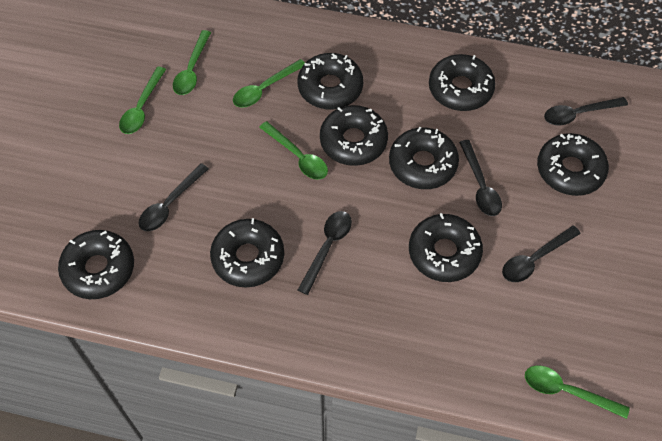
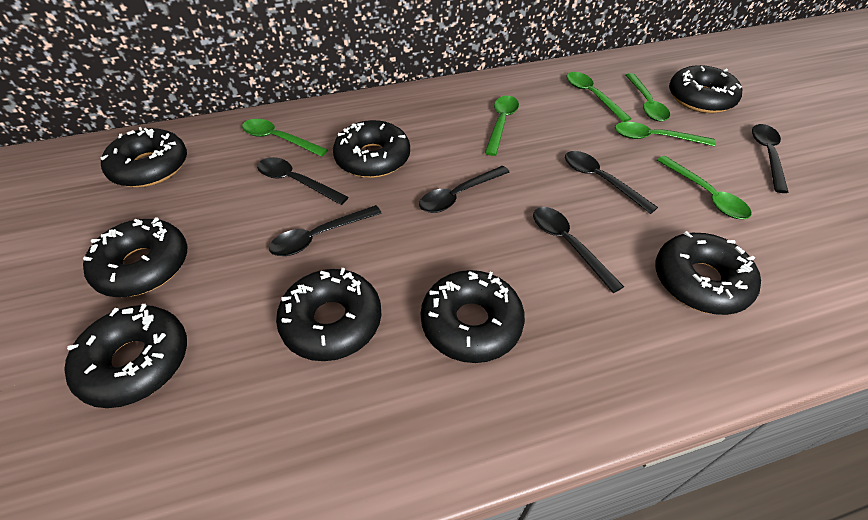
black spoon: 5 -> 6
green spoon: 5 -> 6

